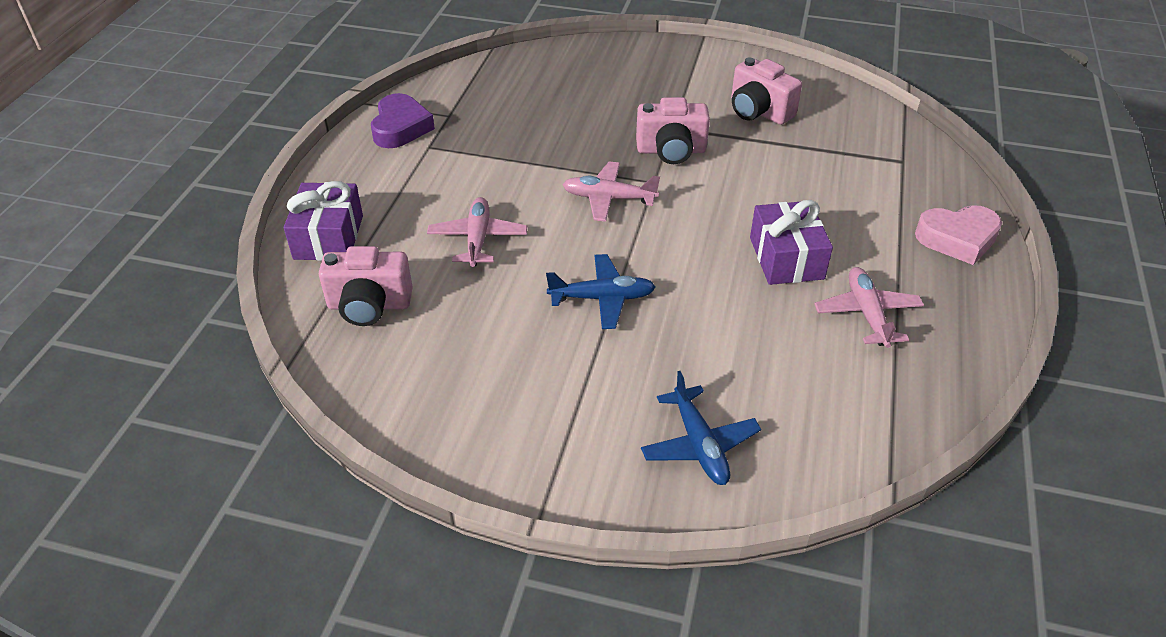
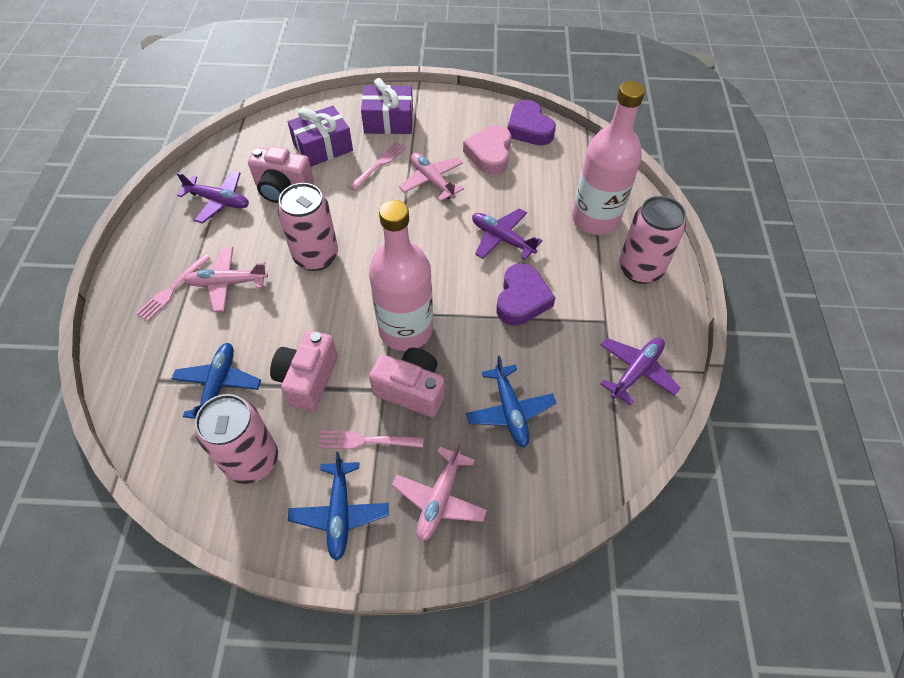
blue plane: 2 -> 3
pink bottle: 0 -> 2
pink can: 0 -> 3
pink fork: 0 -> 3
purple heart: 1 -> 2
purple plane: 0 -> 3

